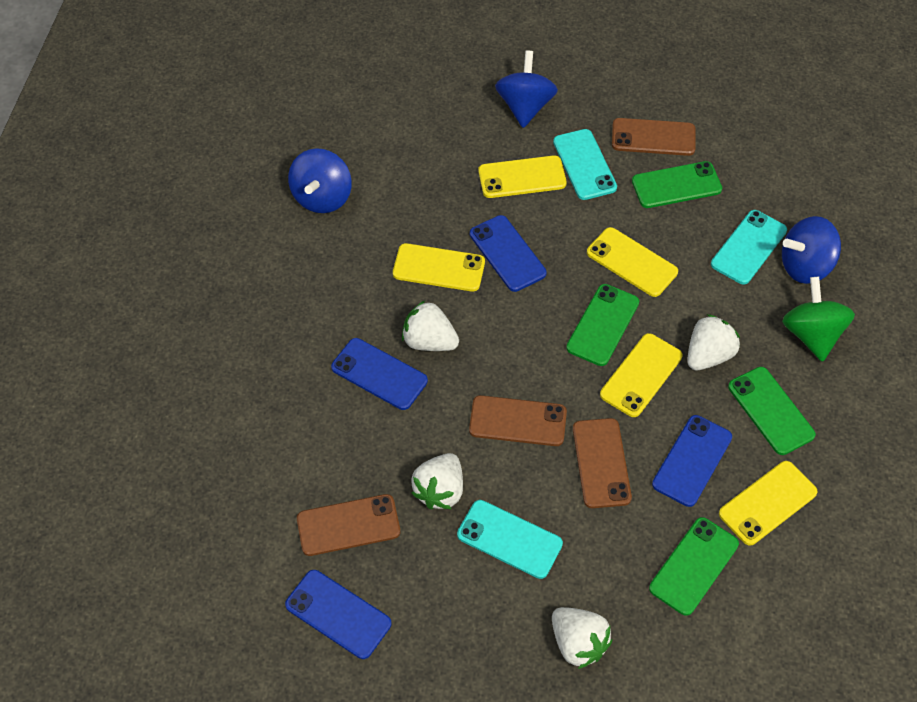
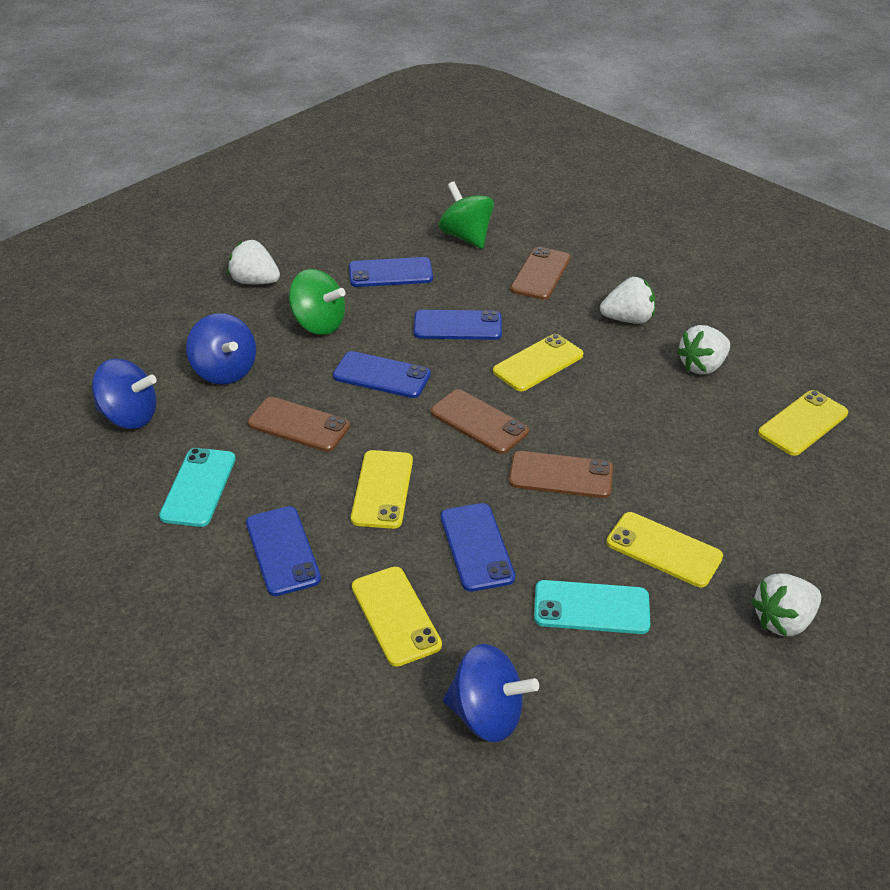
blue phone: 4 -> 5
green phone: 4 -> 0
green spinning top: 1 -> 2
turquoise phone: 3 -> 2

